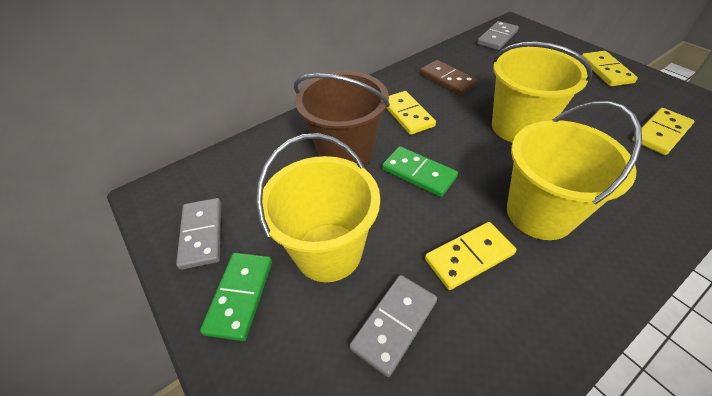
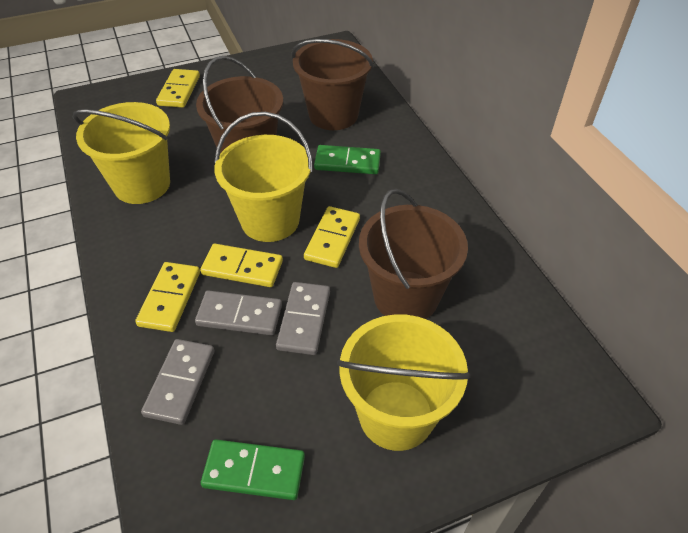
brown bucket: 1 -> 3
brown domino: 1 -> 0

